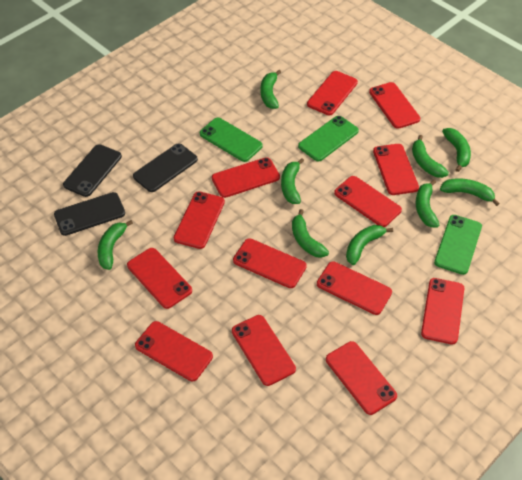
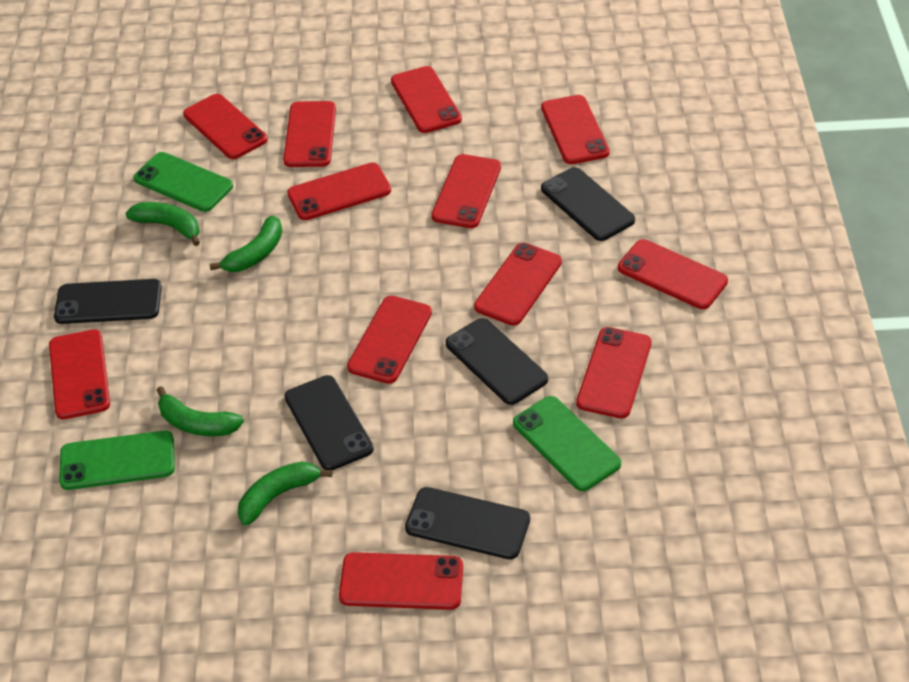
black phone: 3 -> 5
green banana: 9 -> 4
red phone: 13 -> 12

